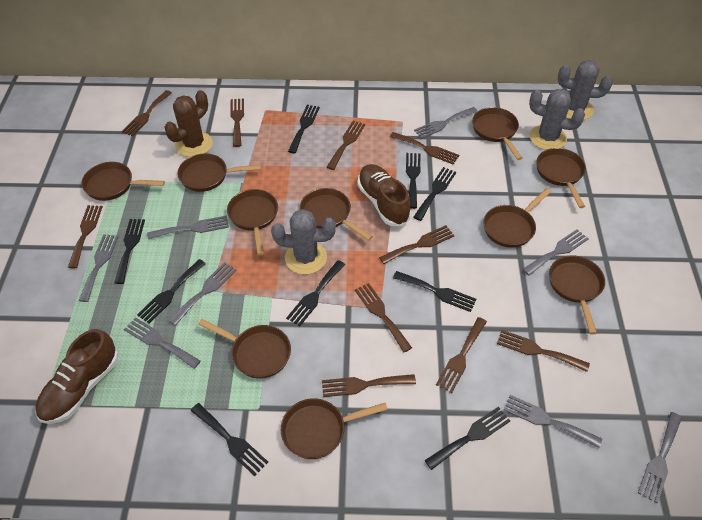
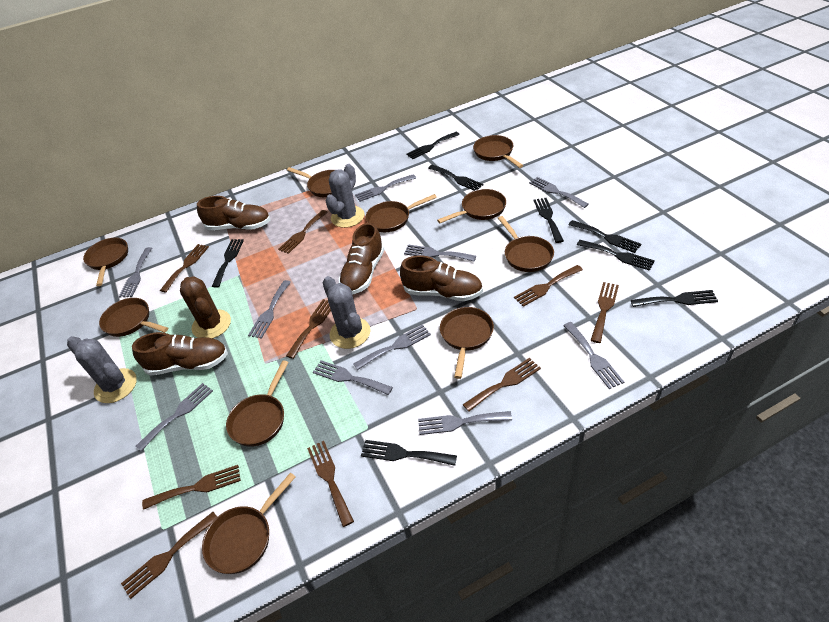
black fork: 9 -> 8
brown fork: 10 -> 9
brown shoe: 2 -> 4
grey fork: 8 -> 10

